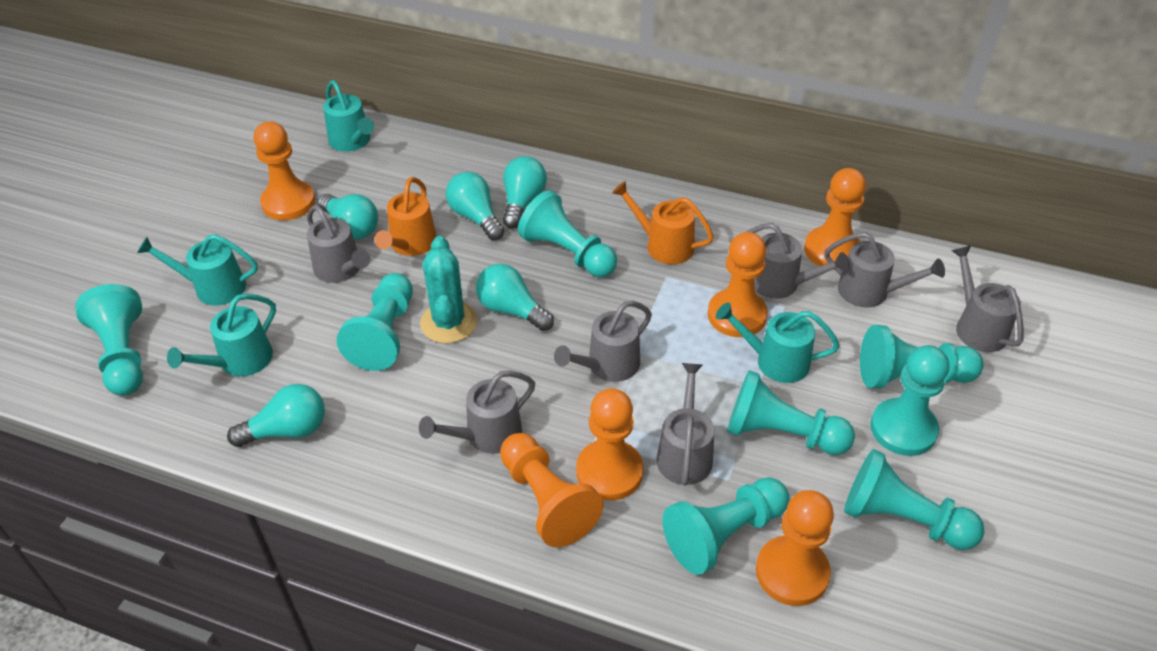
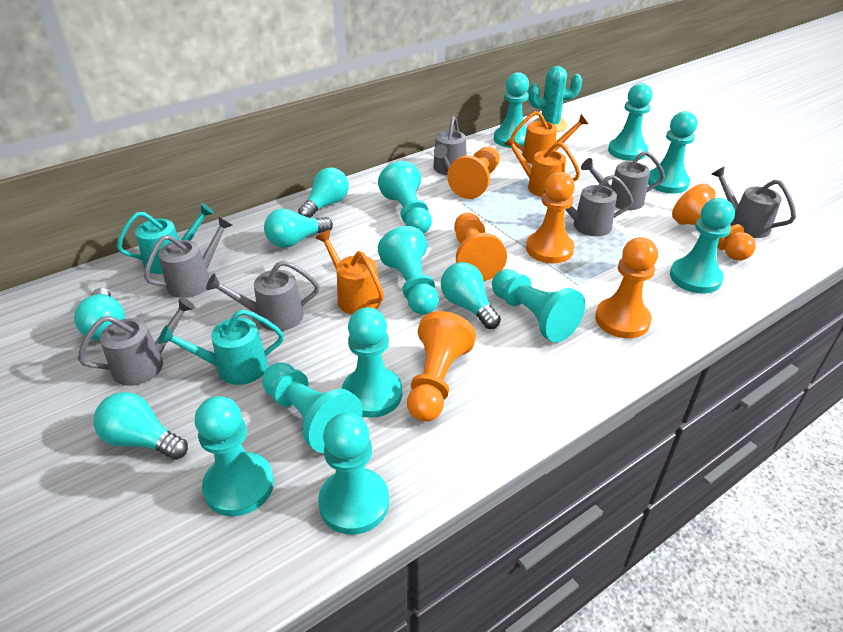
orange watering can: 2 -> 3
turquoise pawn: 8 -> 11
turquoise watering can: 4 -> 2

